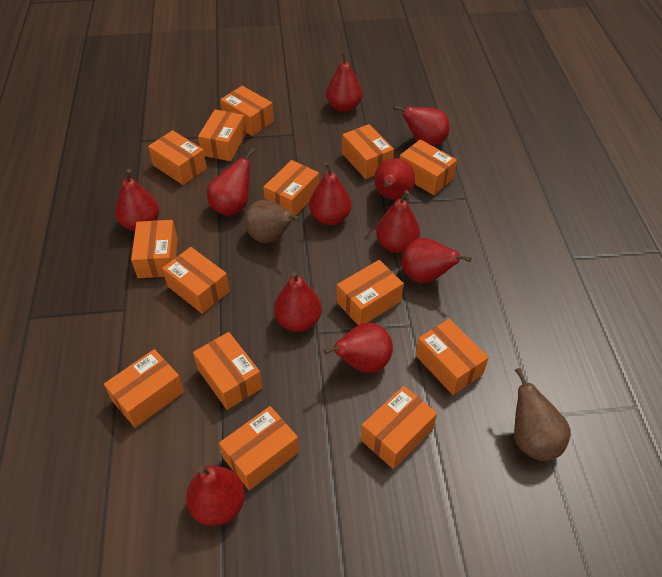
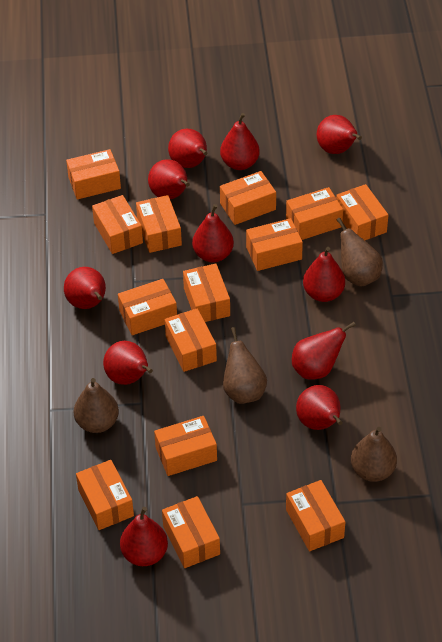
brown pear: 2 -> 4

